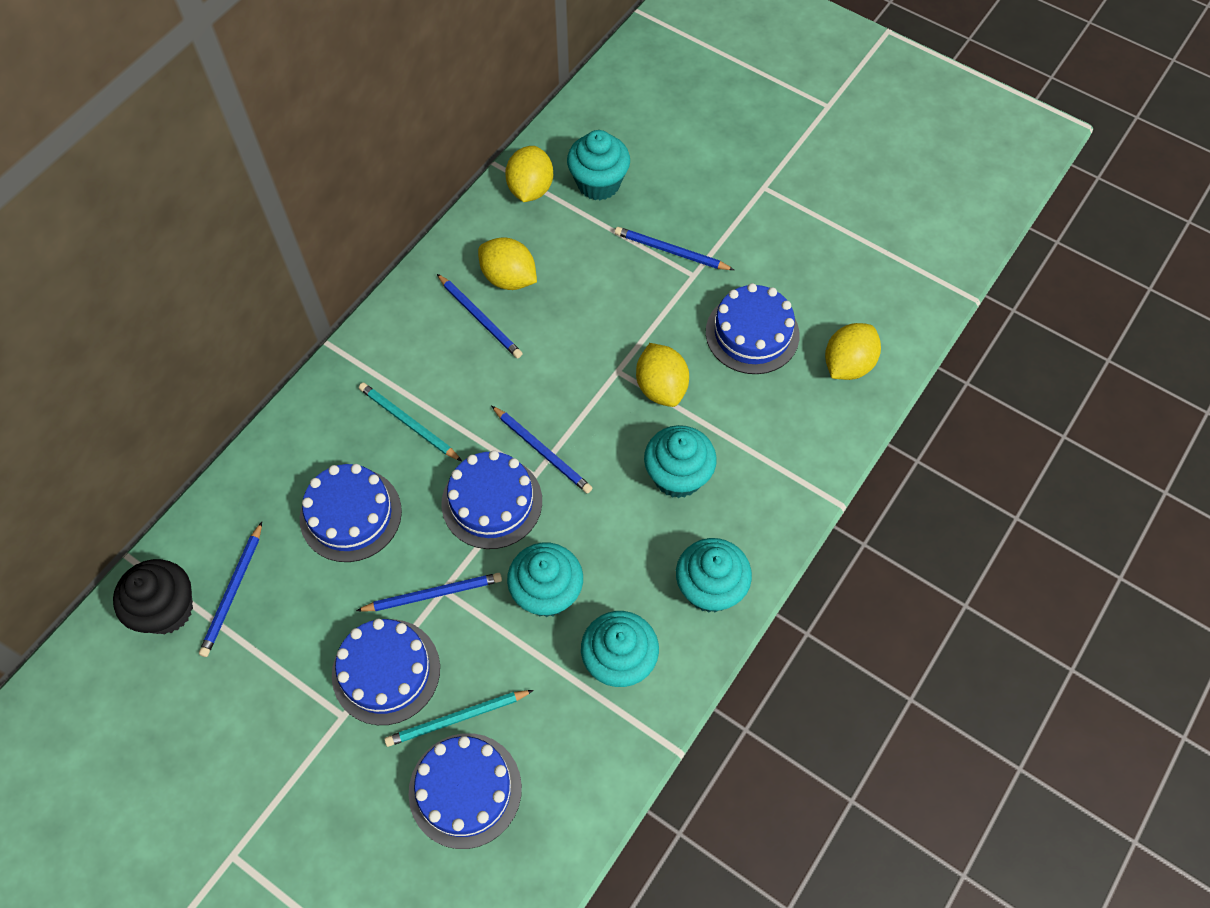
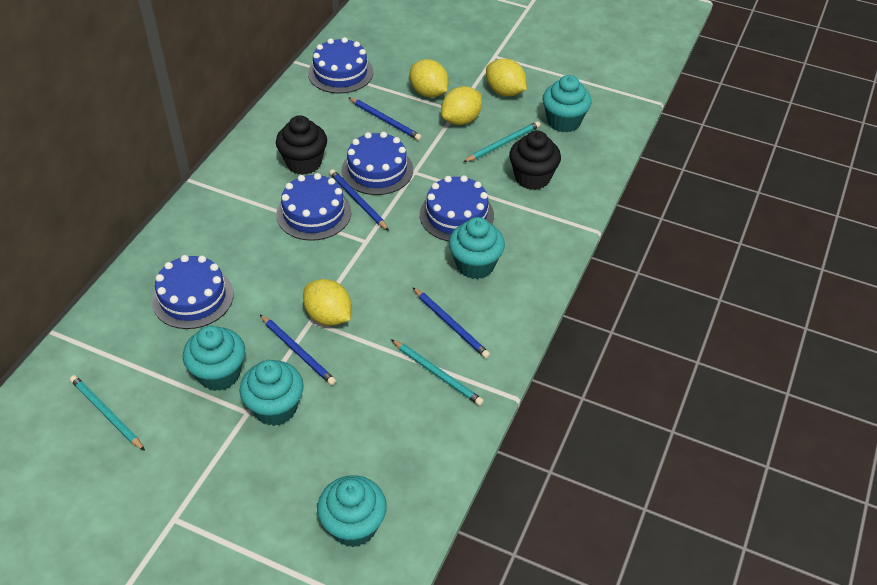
black cupcake: 1 -> 2
blue pencil: 5 -> 4
turquoise pencil: 2 -> 3

